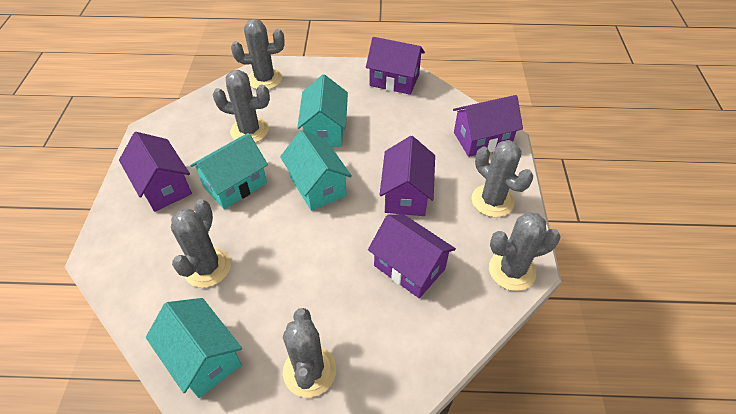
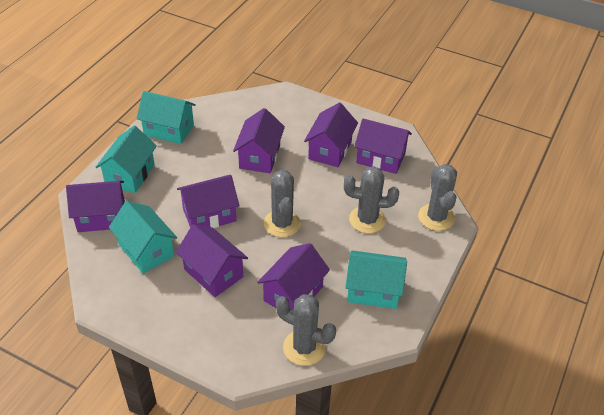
grey cactus: 6 -> 4
purple house: 5 -> 7

